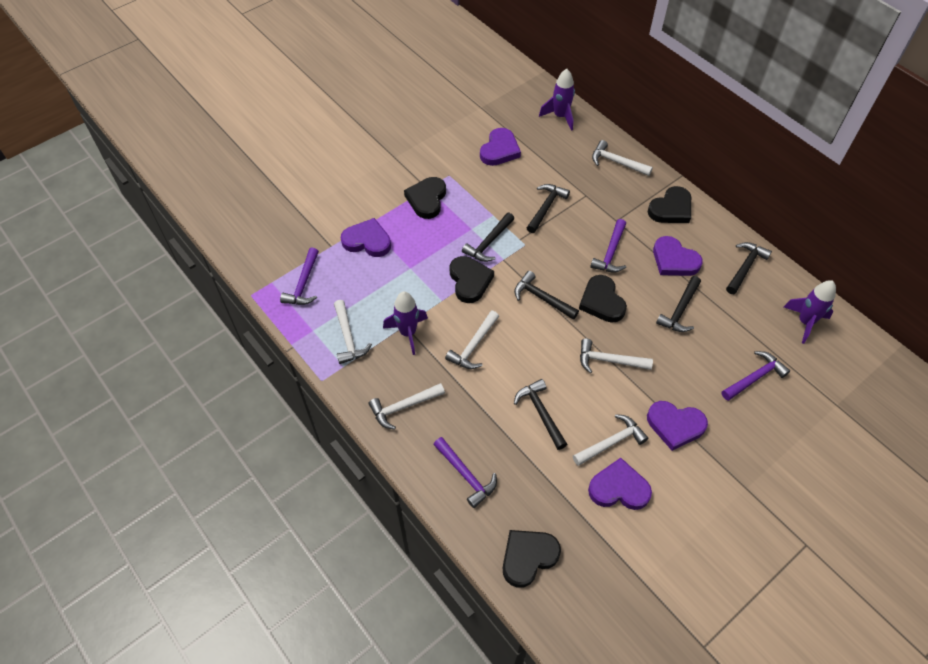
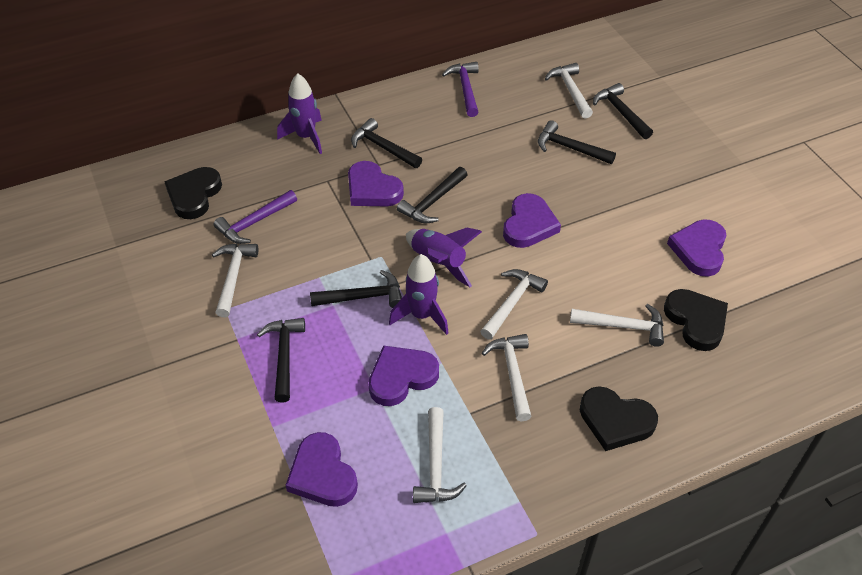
black heart: 5 -> 3
purple hammer: 4 -> 2

